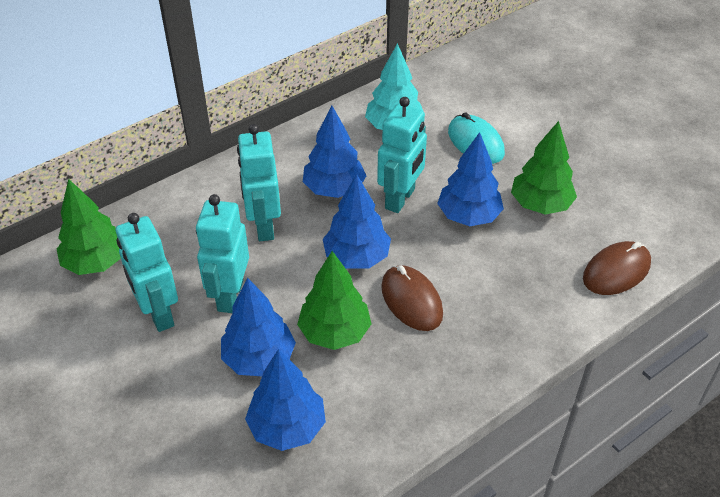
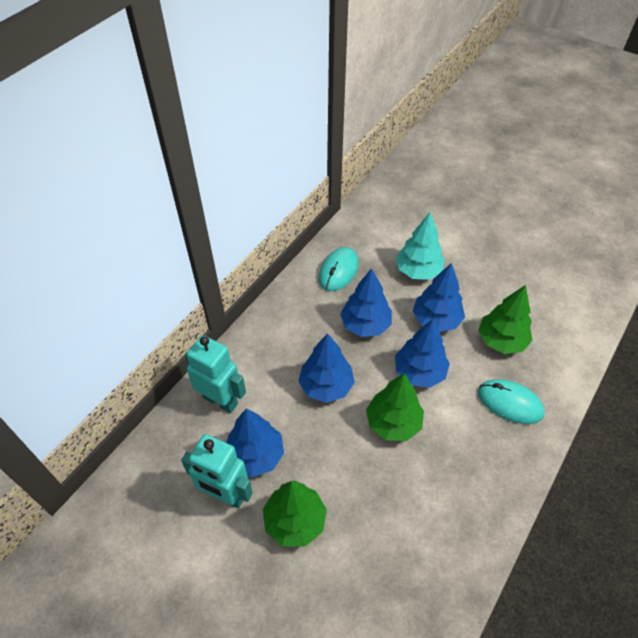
brown mouse: 2 -> 0
turquoise mouse: 1 -> 2
turquoise robot: 4 -> 2

